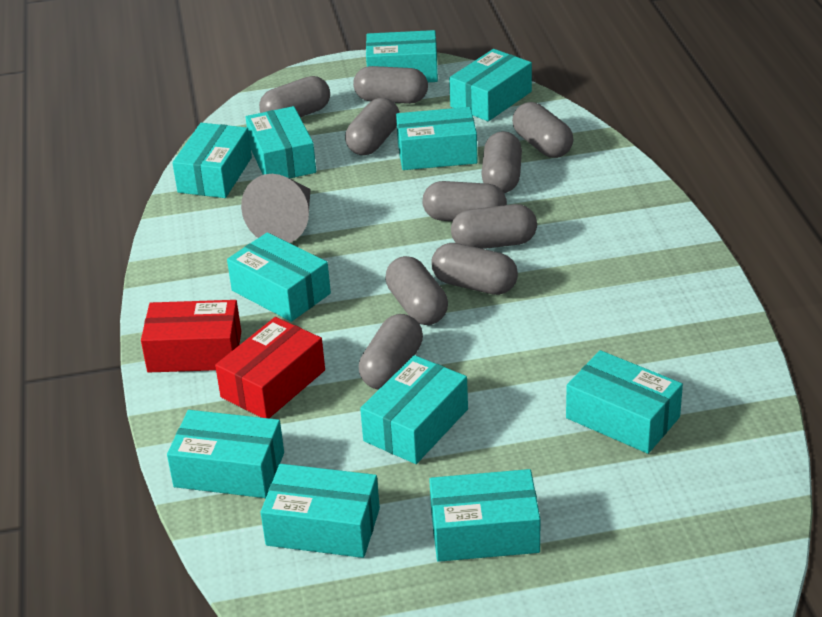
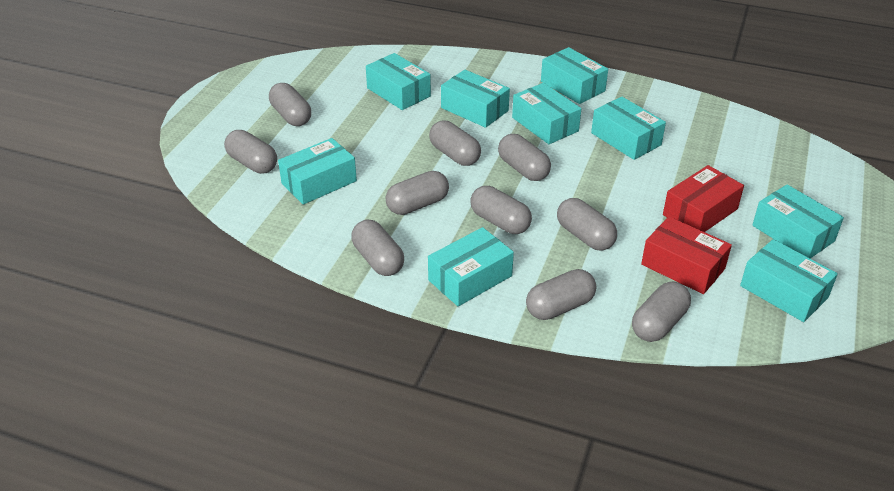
grey cone: 1 -> 0
turquoise box: 11 -> 9

